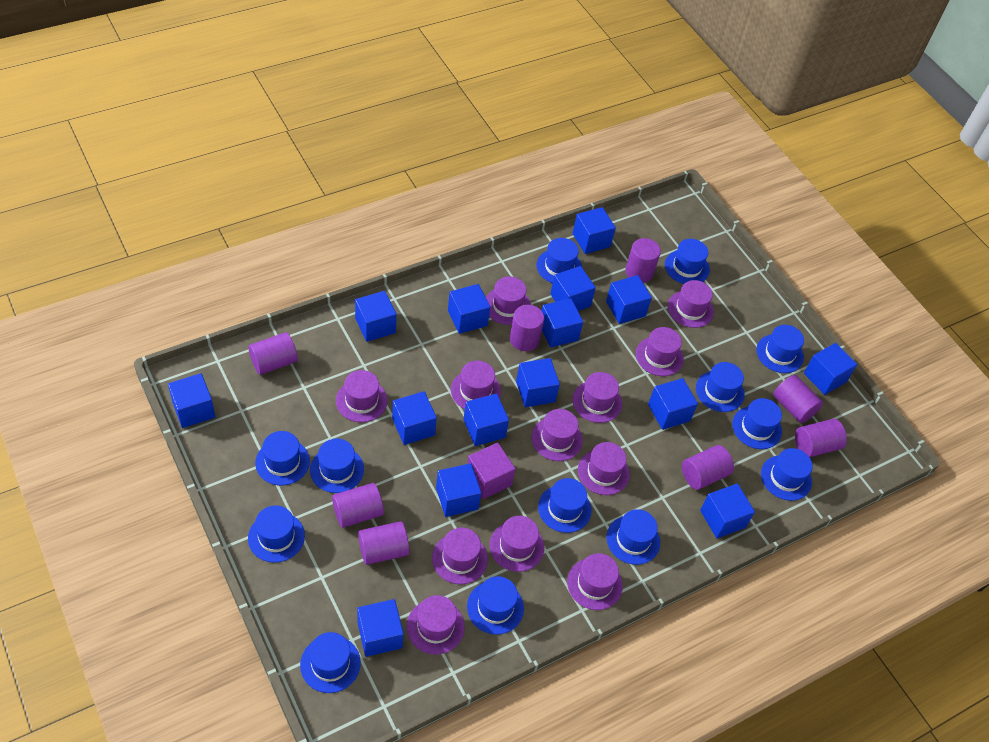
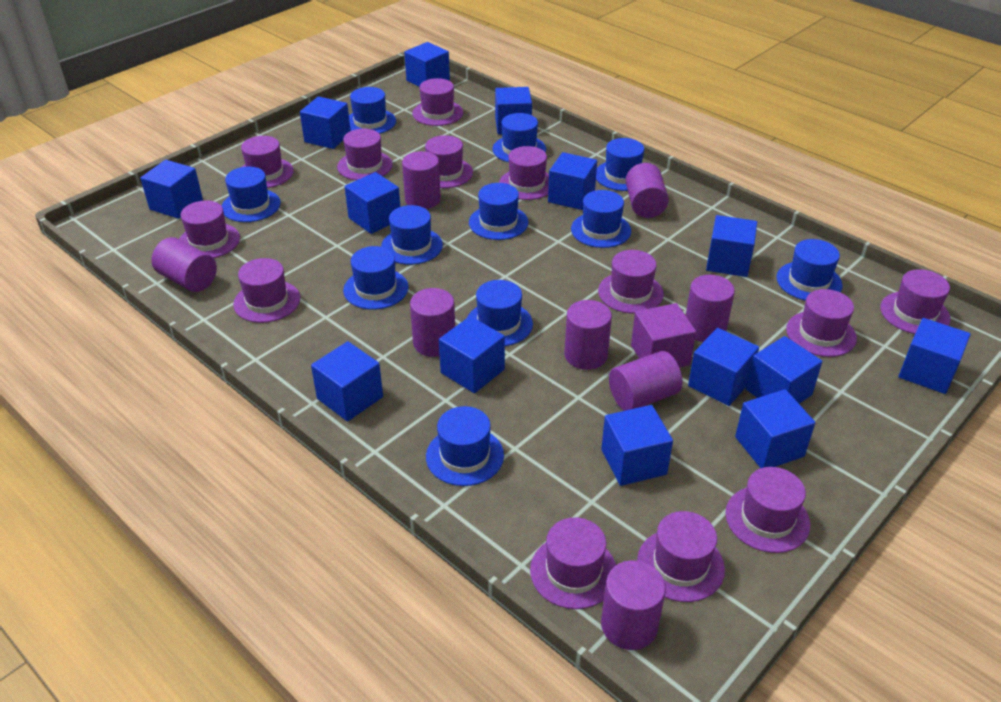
blue cube: 15 -> 14
blue hat: 13 -> 11
purple hat: 12 -> 13

